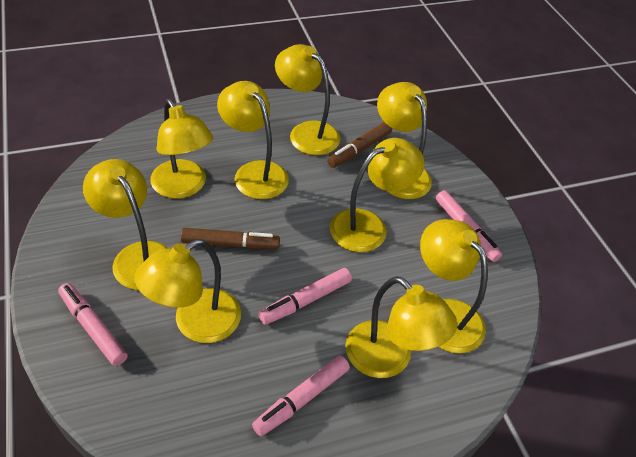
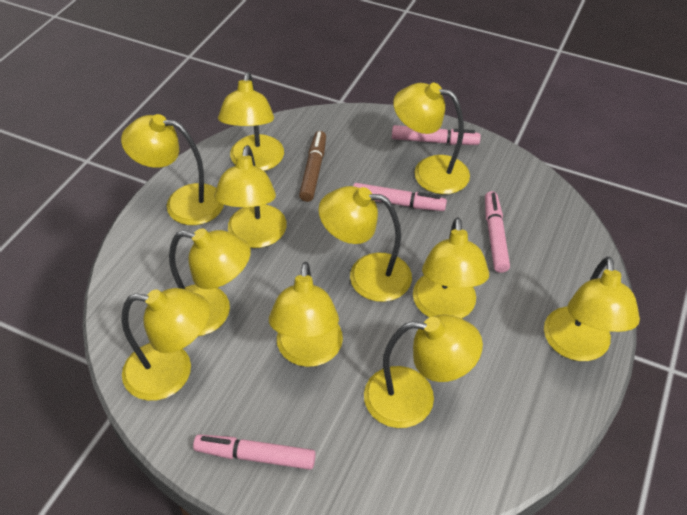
brown marker: 2 -> 1
yellow lamp: 9 -> 11

